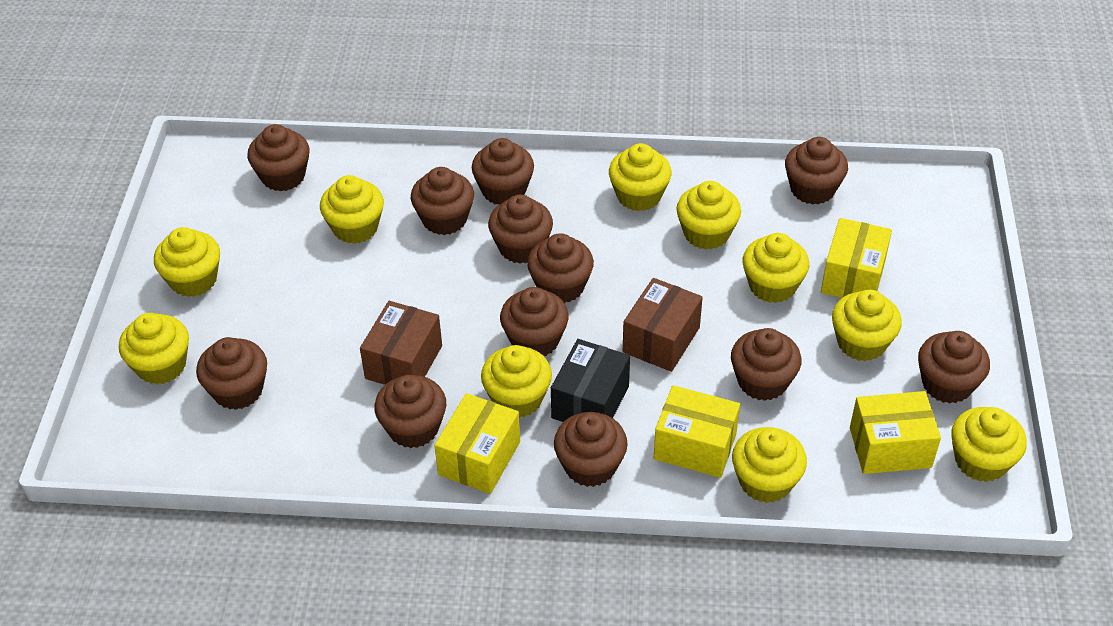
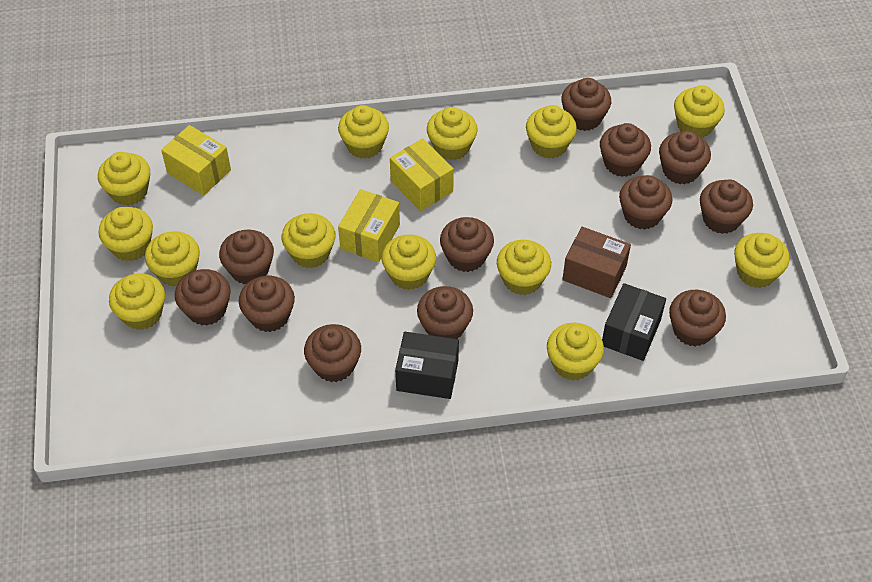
black box: 1 -> 2
brown box: 2 -> 1
yellow box: 4 -> 3
yellow cupcake: 10 -> 13

